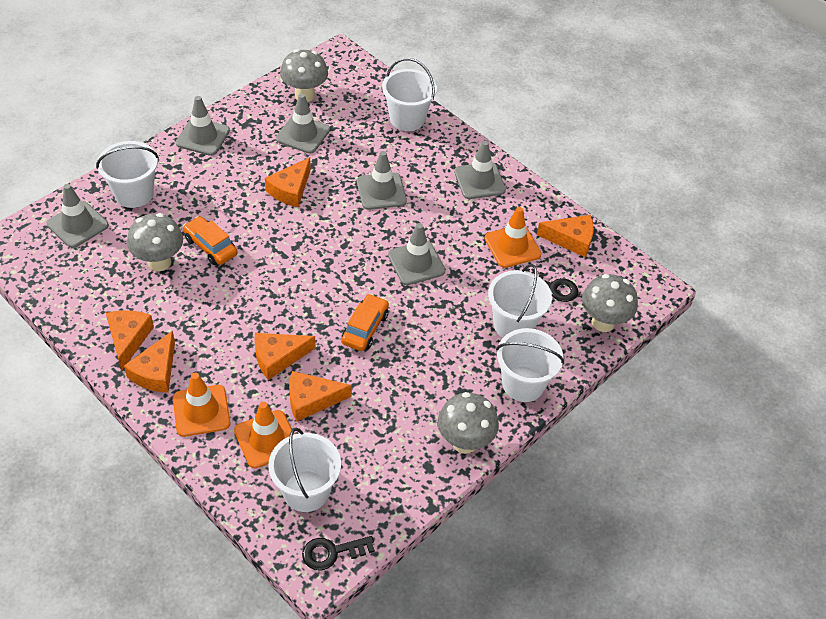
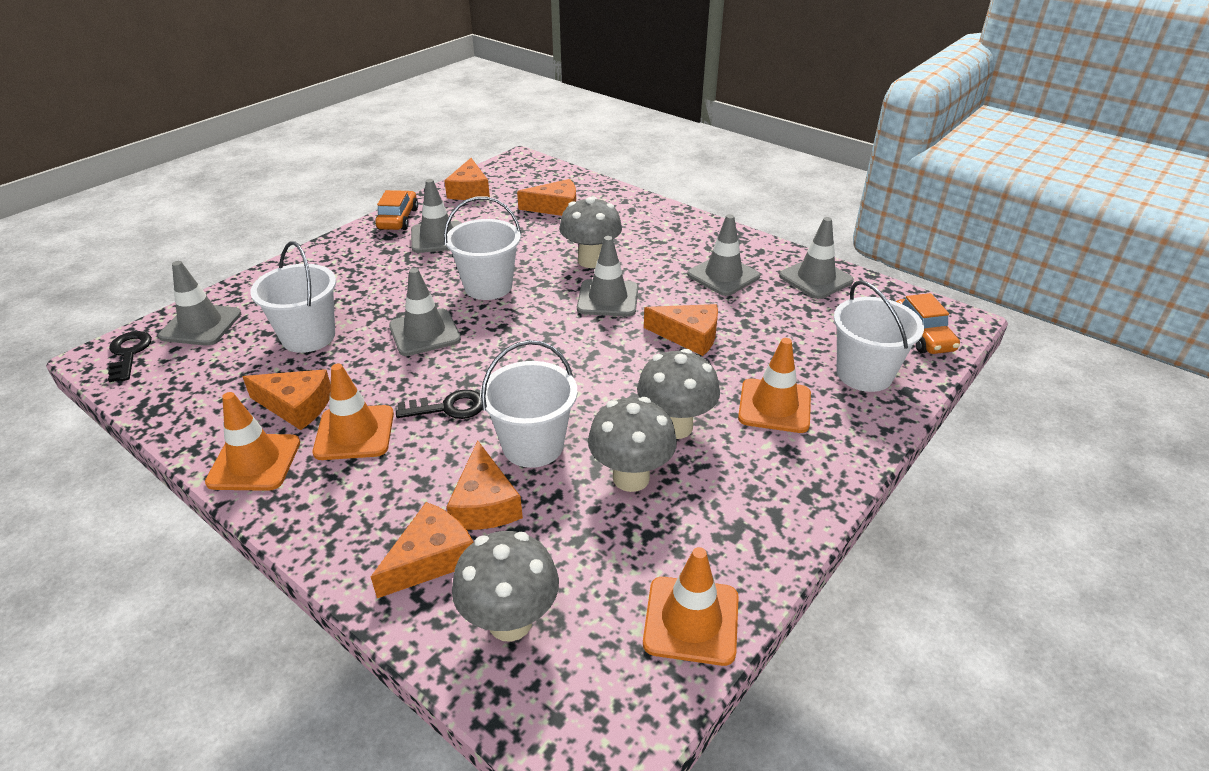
orange traffic cone: 3 -> 4
white bucket: 5 -> 4

